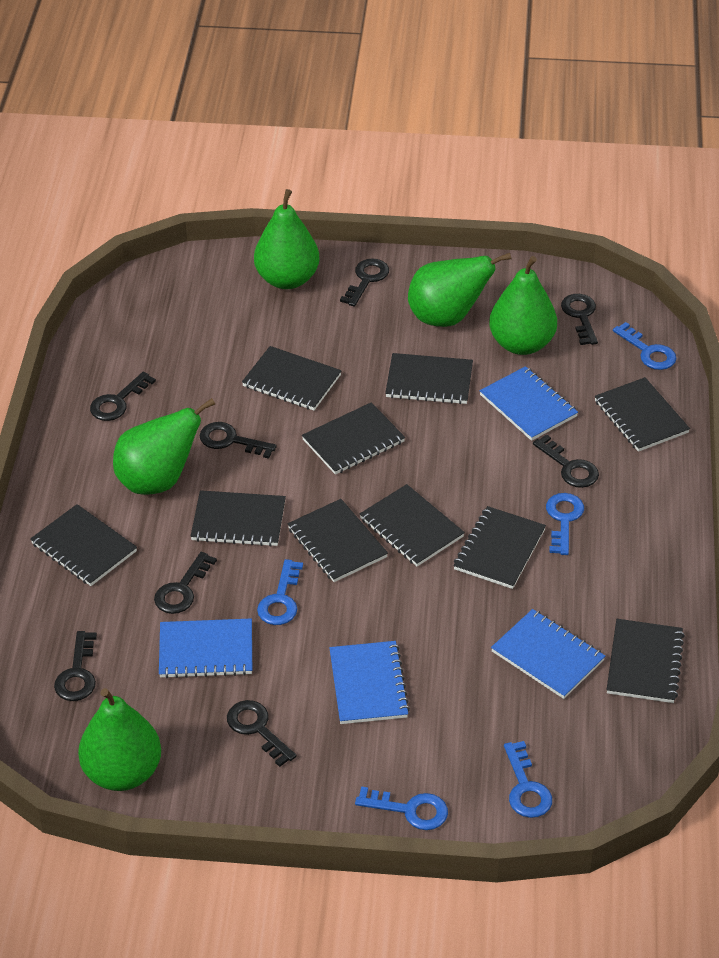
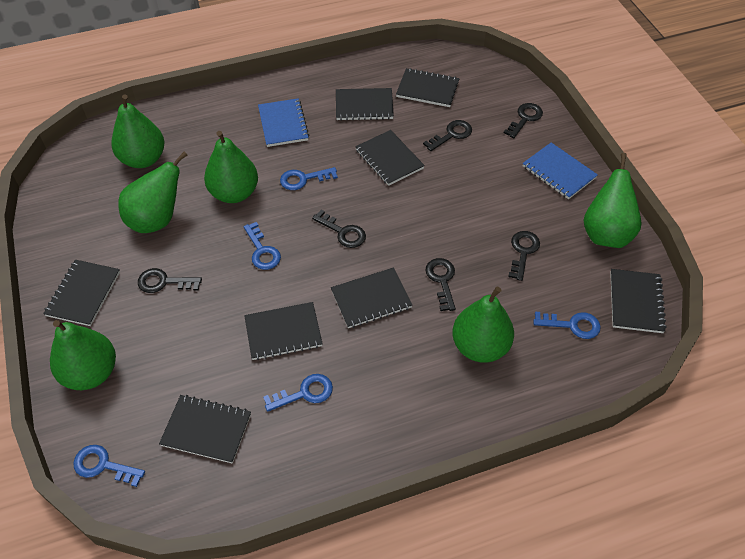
black key: 8 -> 6
black notebook: 10 -> 8
blue notebook: 4 -> 2
green pear: 5 -> 6

